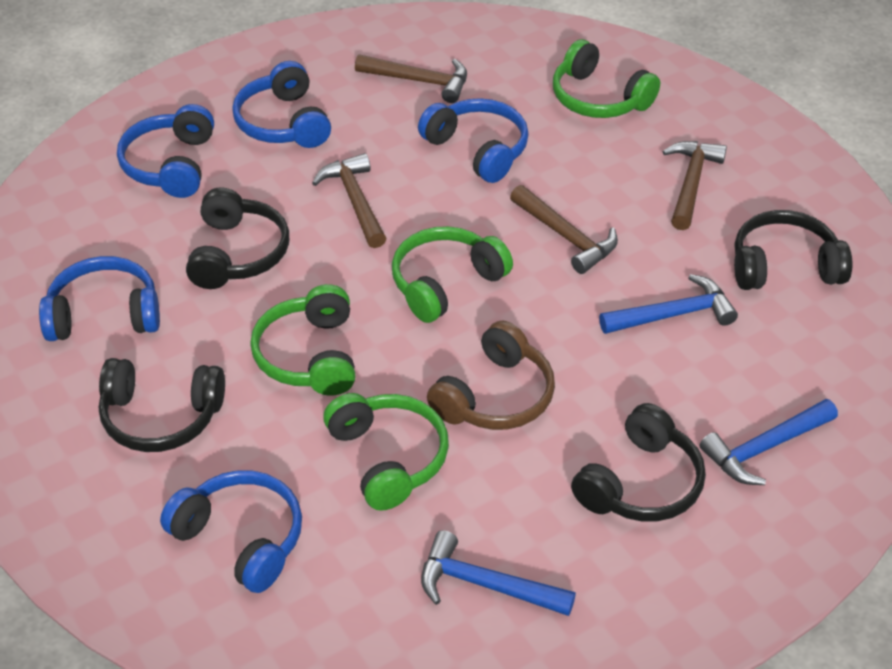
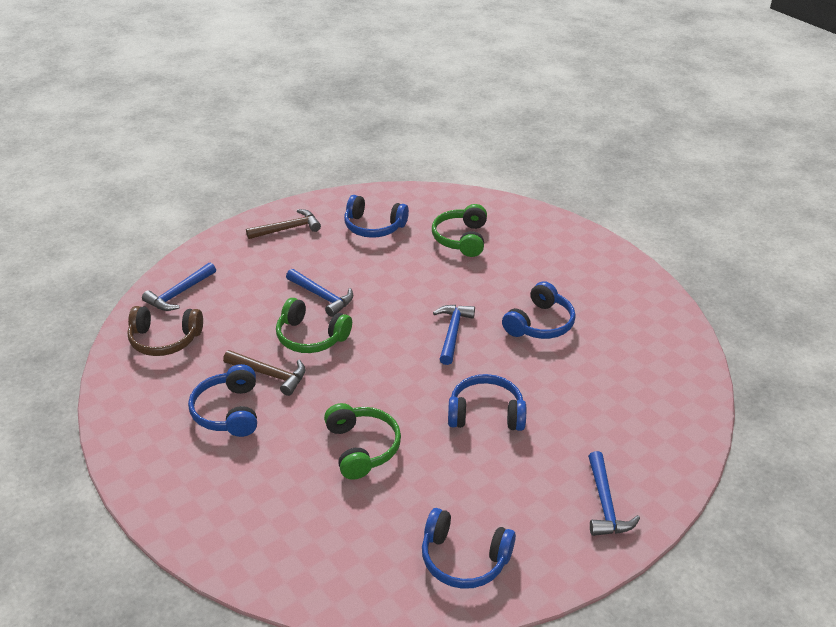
black headphones: 4 -> 0
blue hammer: 3 -> 4
brown hammer: 4 -> 2
green headphones: 4 -> 3

